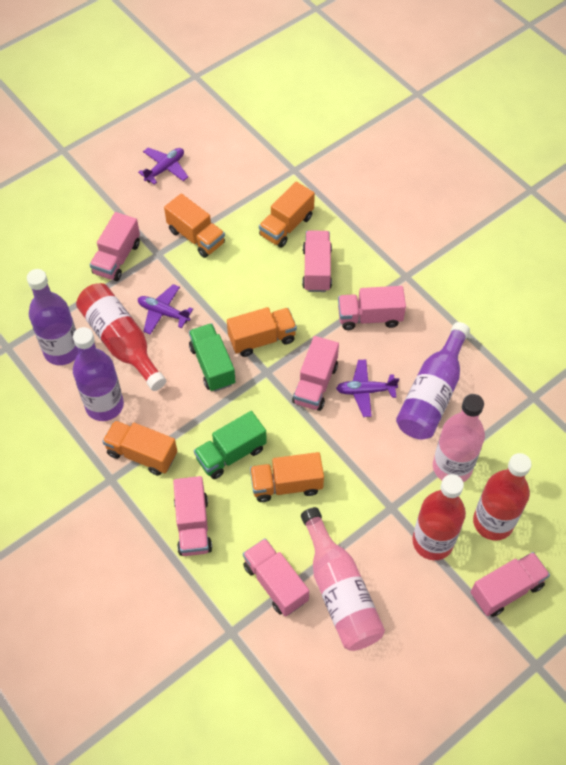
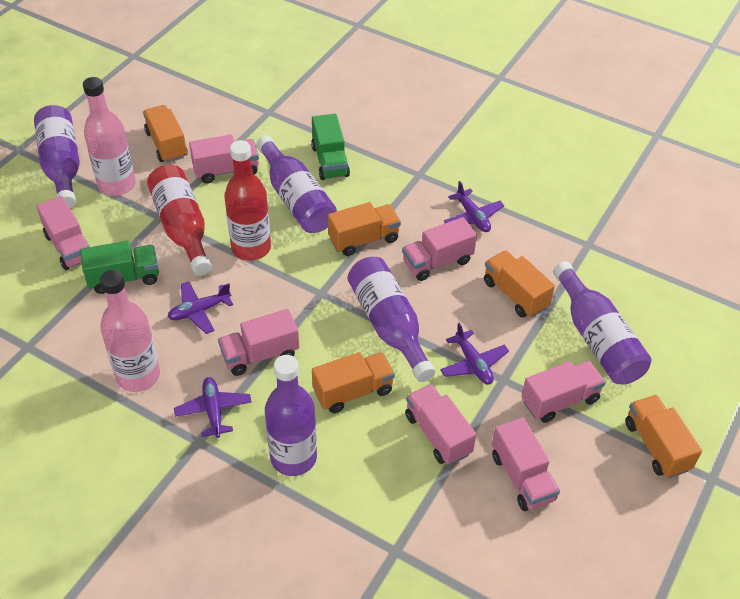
purple bottle: 3 -> 5
purple plane: 3 -> 4
red bottle: 3 -> 2

